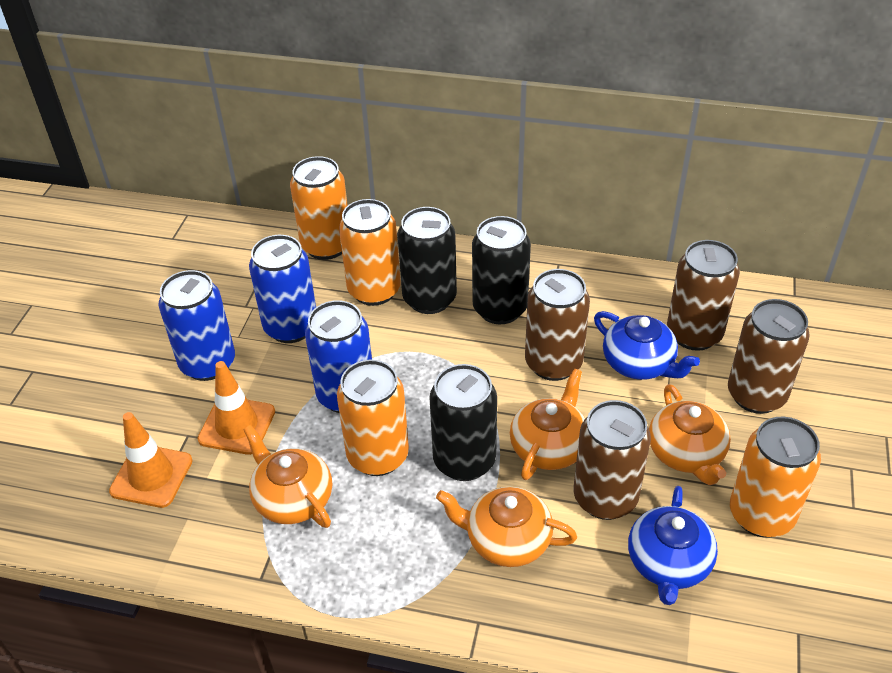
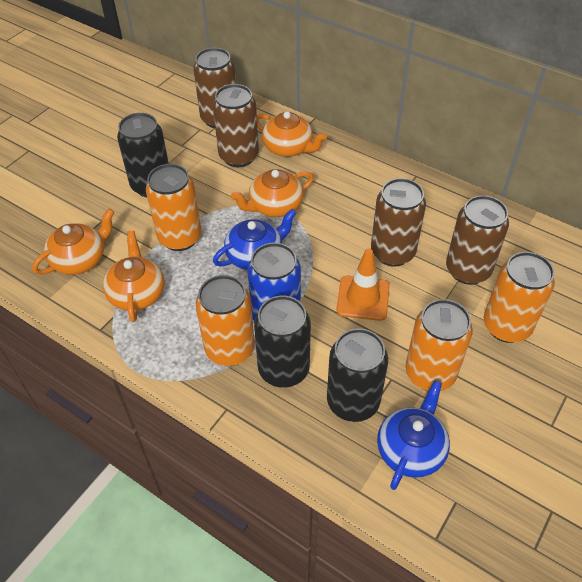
blue can: 3 -> 1
orange traffic cone: 2 -> 1

